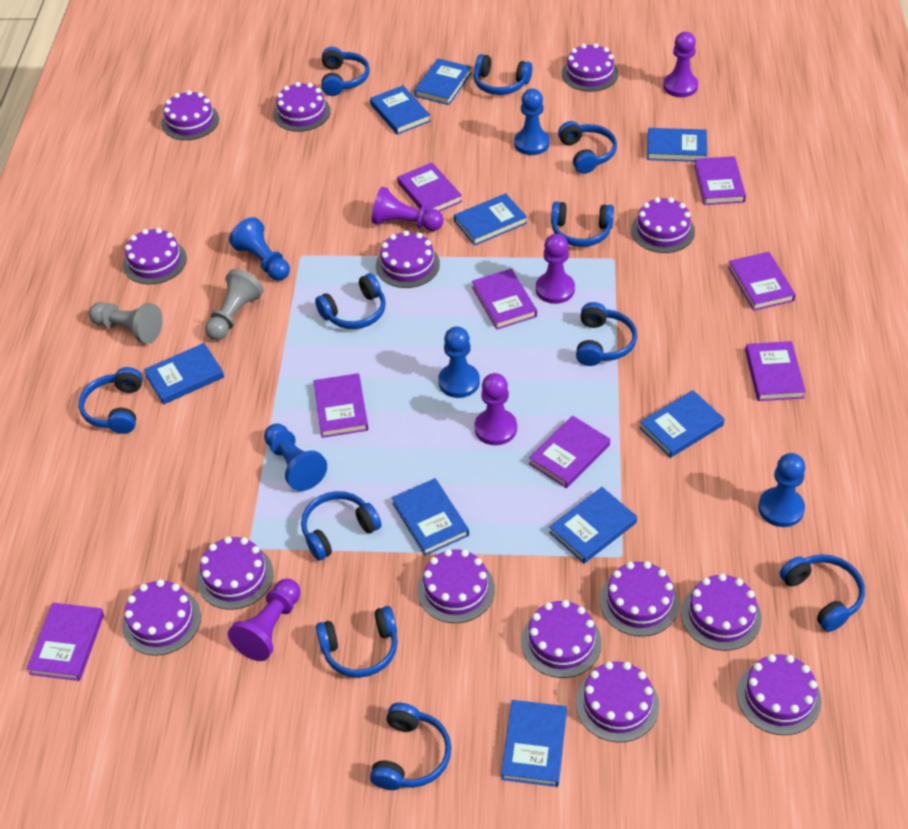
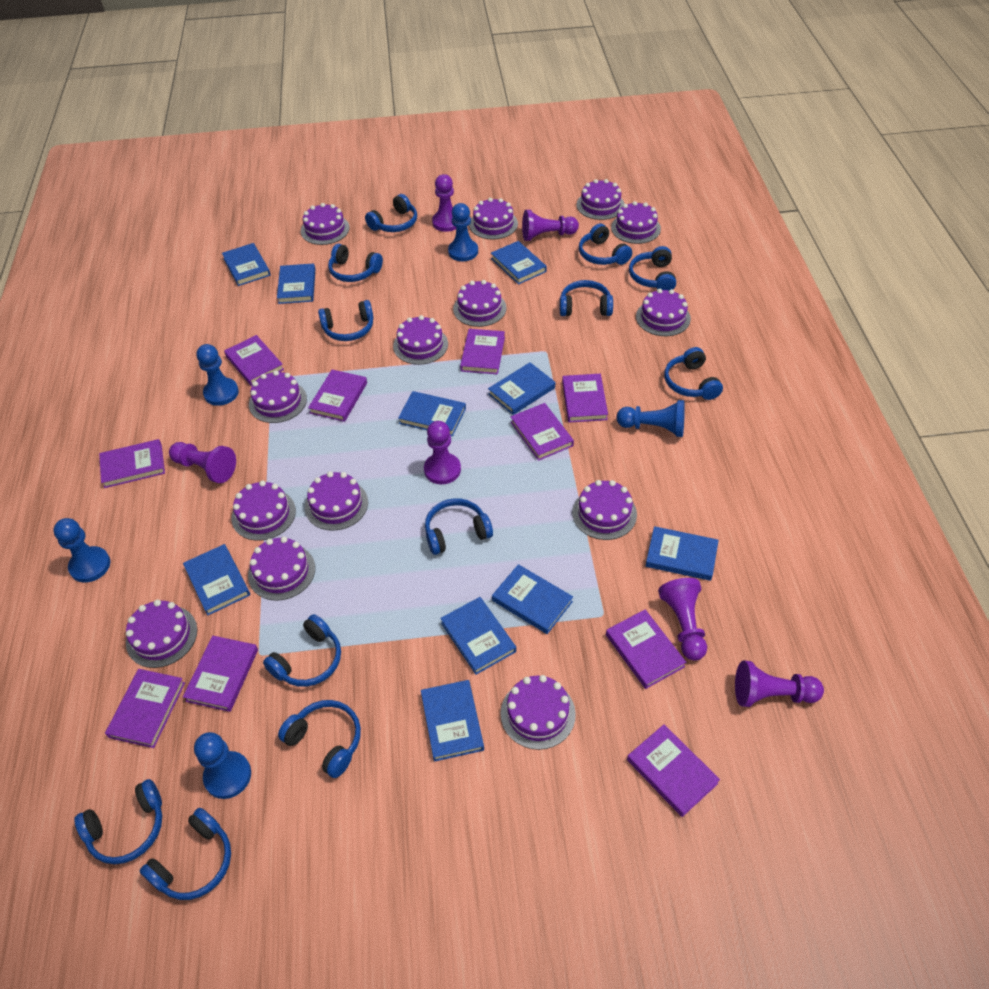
blue book: 9 -> 10
blue headphones: 11 -> 12
grey pawn: 2 -> 0
purple book: 8 -> 10
purple pawn: 5 -> 6

